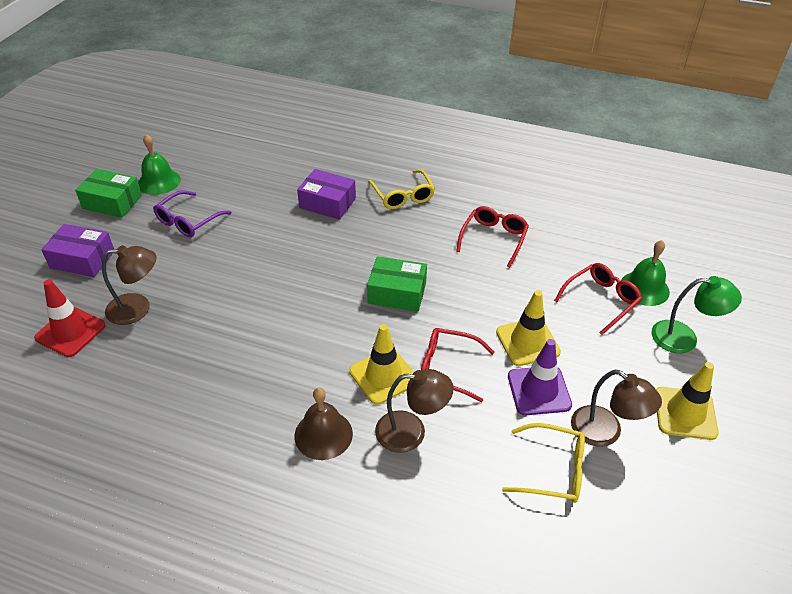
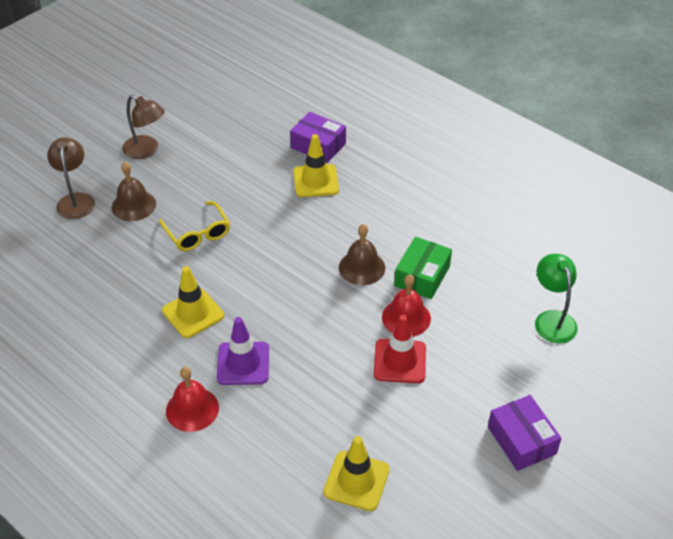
brown bell: 1 -> 2
brown lamp: 3 -> 2
green bell: 2 -> 0
green box: 2 -> 1
purple glasses: 1 -> 0
red bell: 0 -> 2
red glasses: 3 -> 0
yellow glasses: 2 -> 1

